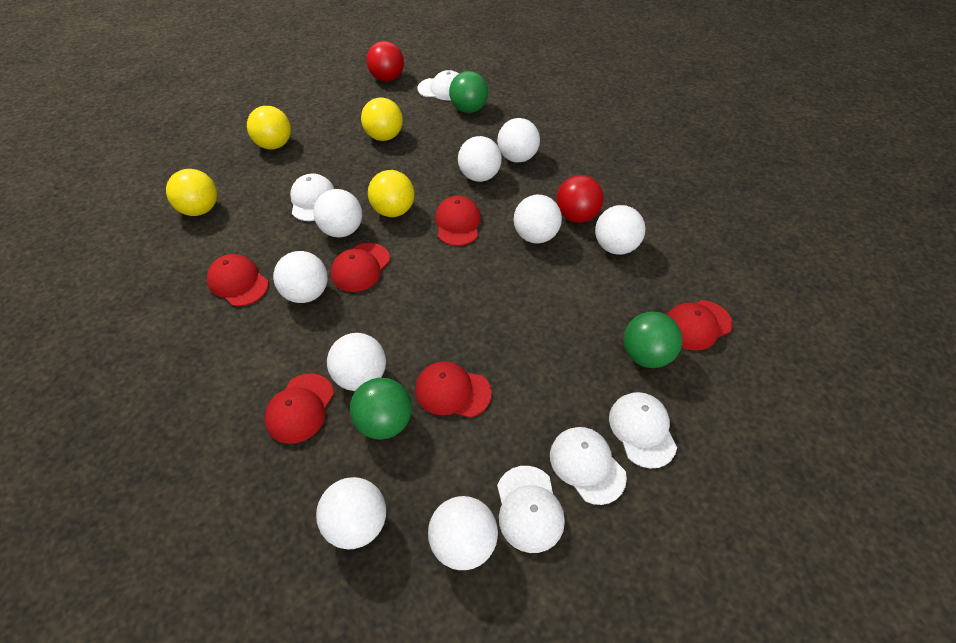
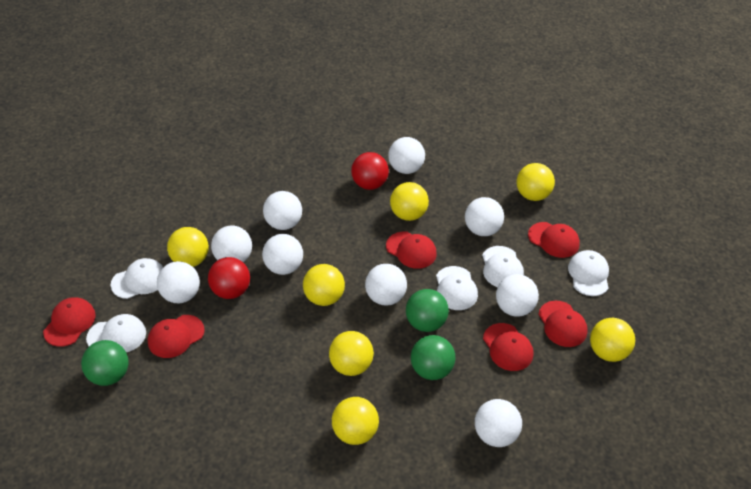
yellow ball: 4 -> 7

